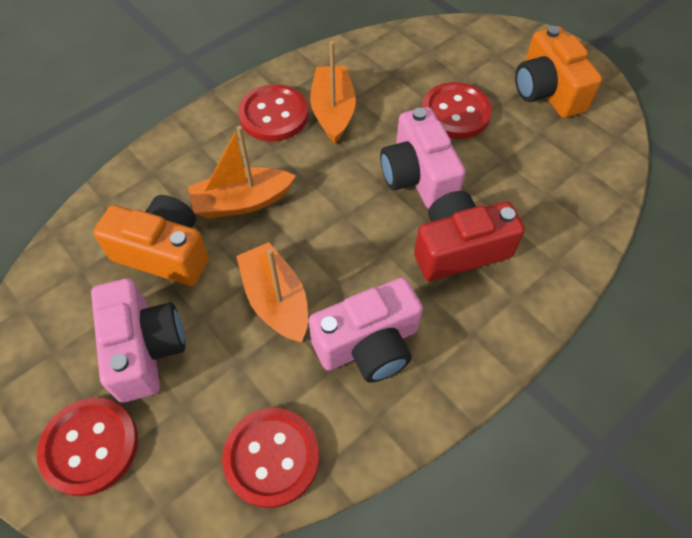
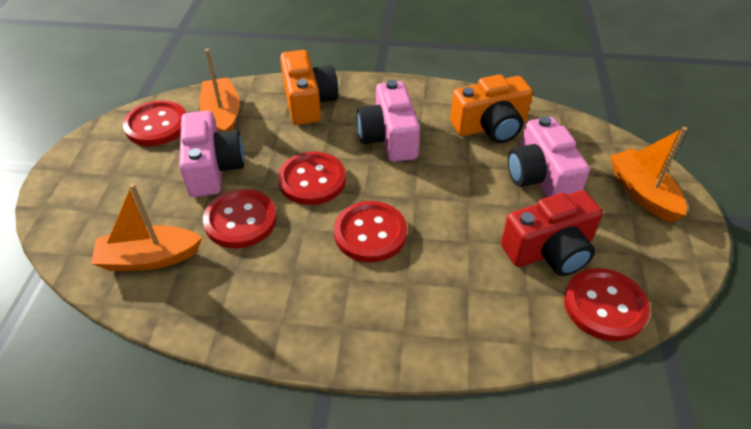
red button: 4 -> 5

